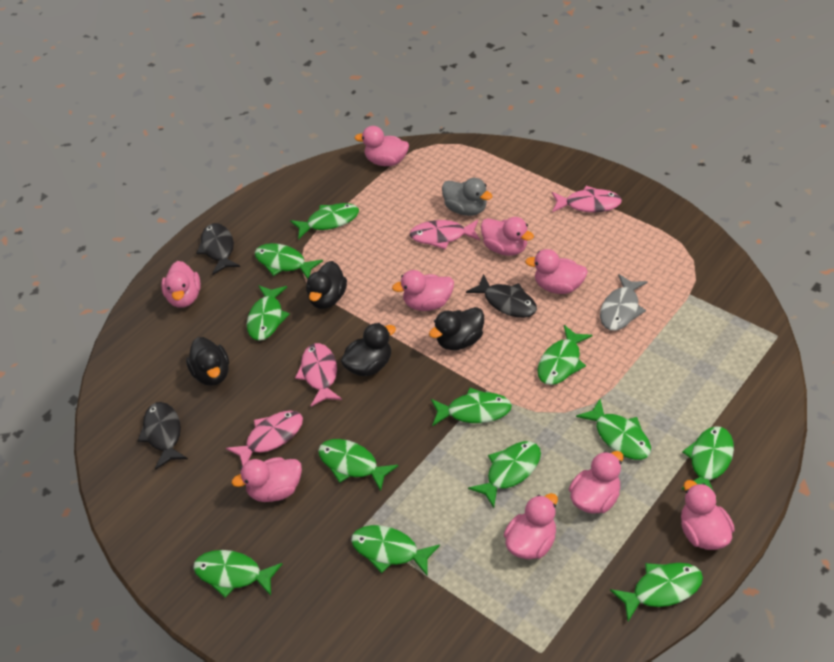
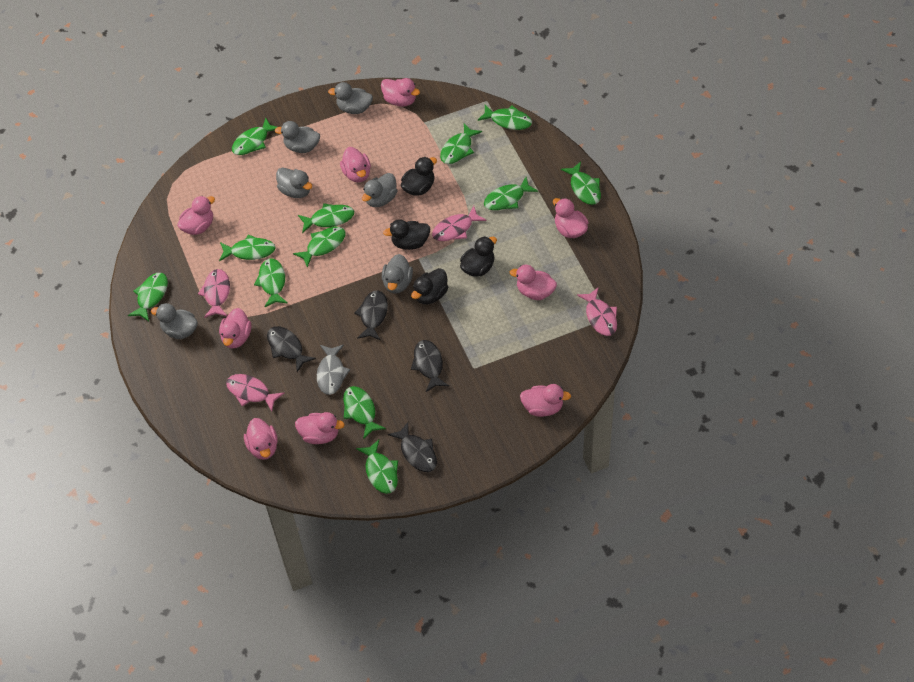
black fish: 3 -> 4
grey duck: 1 -> 6

